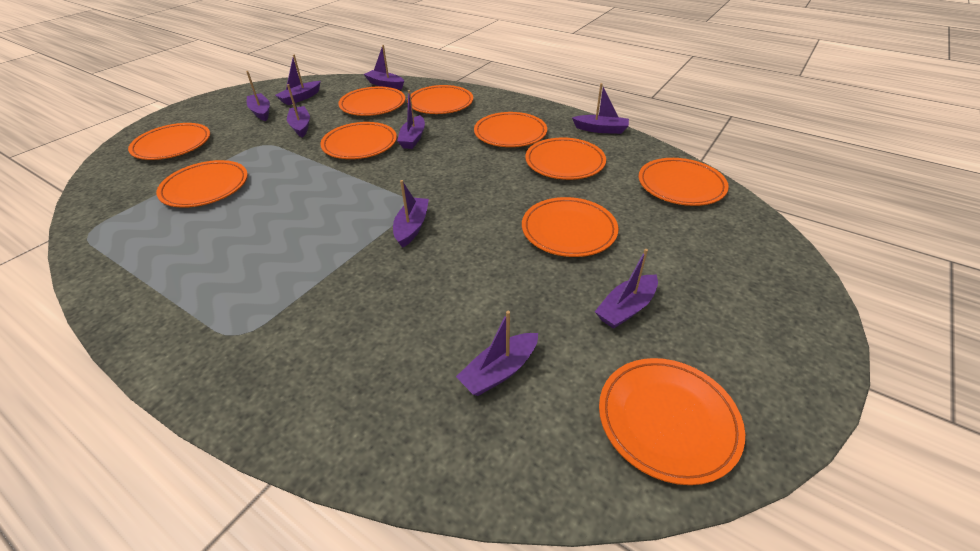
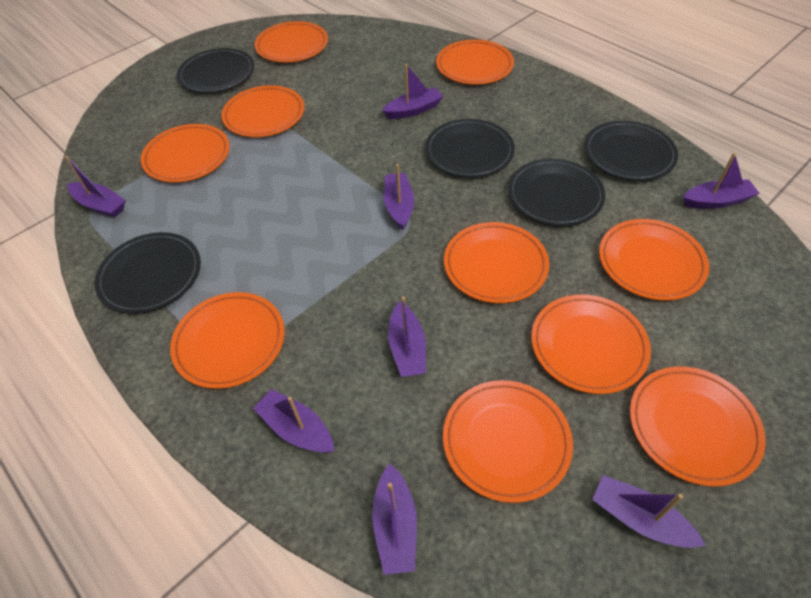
black plate: 0 -> 5
purple boat: 9 -> 8

